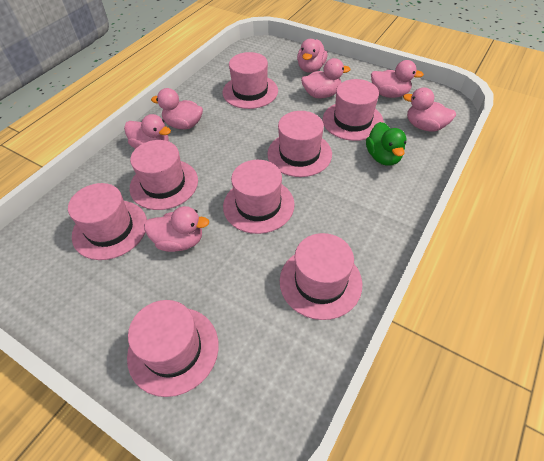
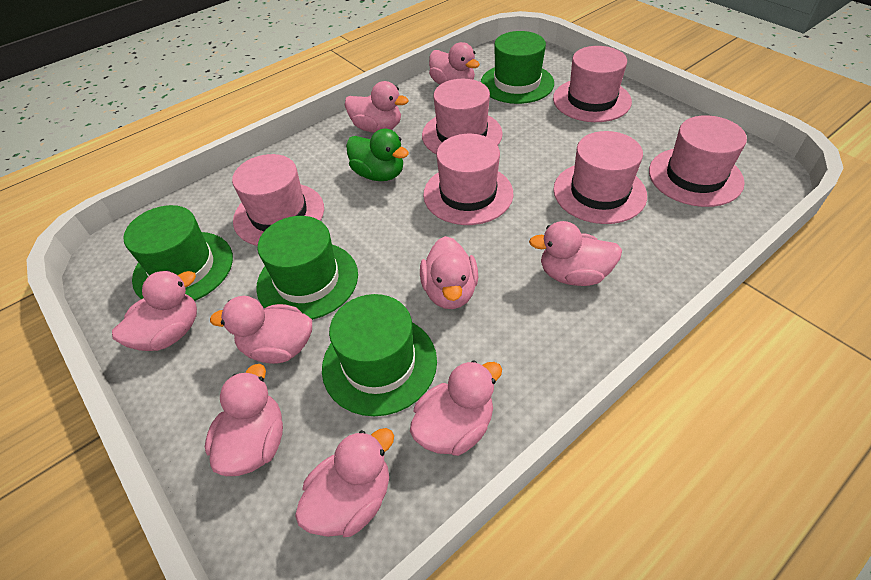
green hat: 0 -> 4
pink duck: 7 -> 9
pink hat: 8 -> 6

